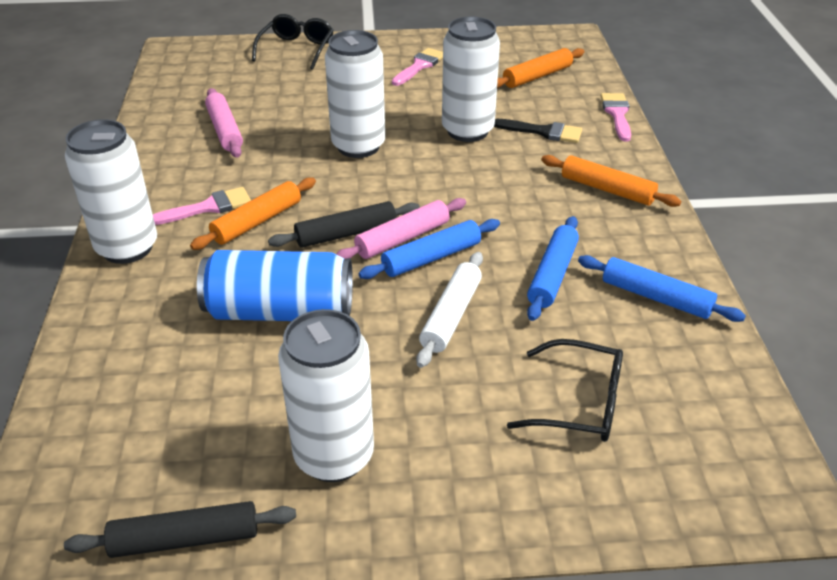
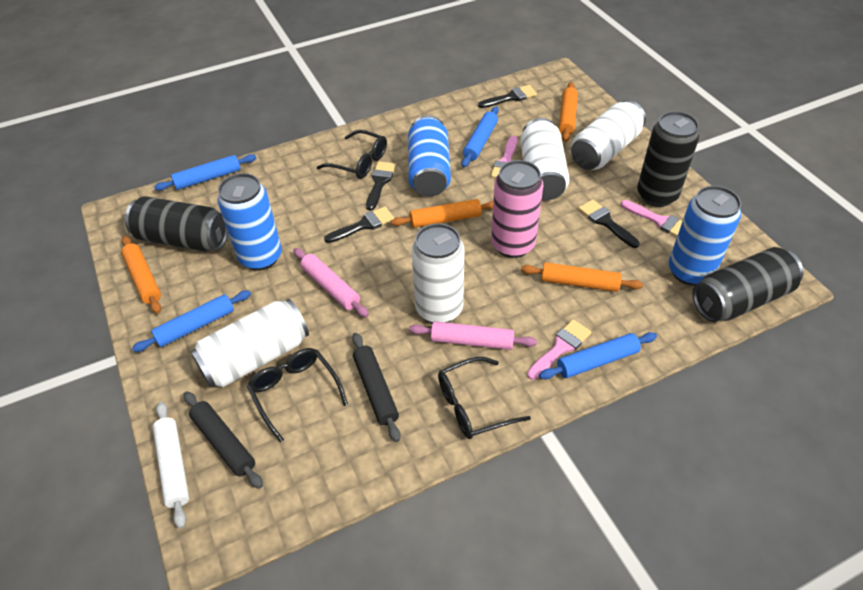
black brush: 1 -> 4
black can: 0 -> 3
black glasses: 2 -> 3
blue can: 1 -> 3
blue rolling pin: 3 -> 4
orange rolling pin: 3 -> 4
pink can: 0 -> 1

